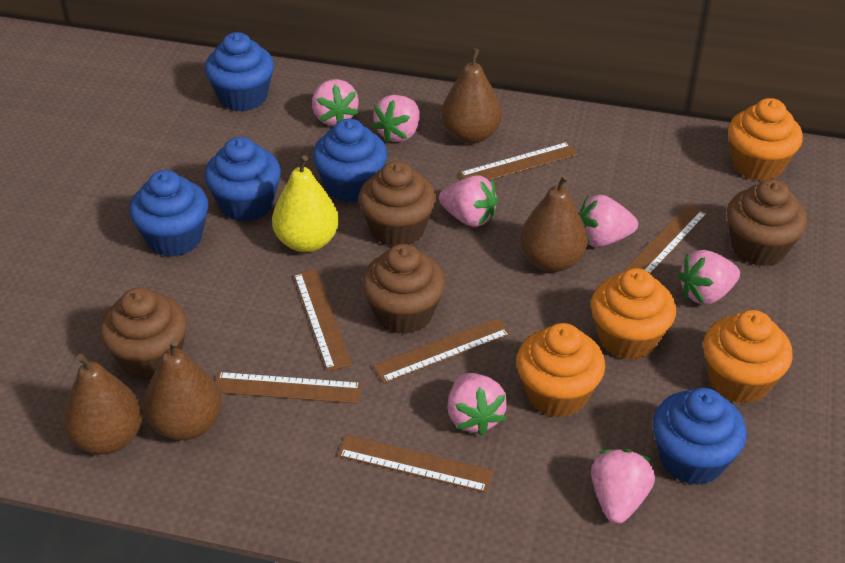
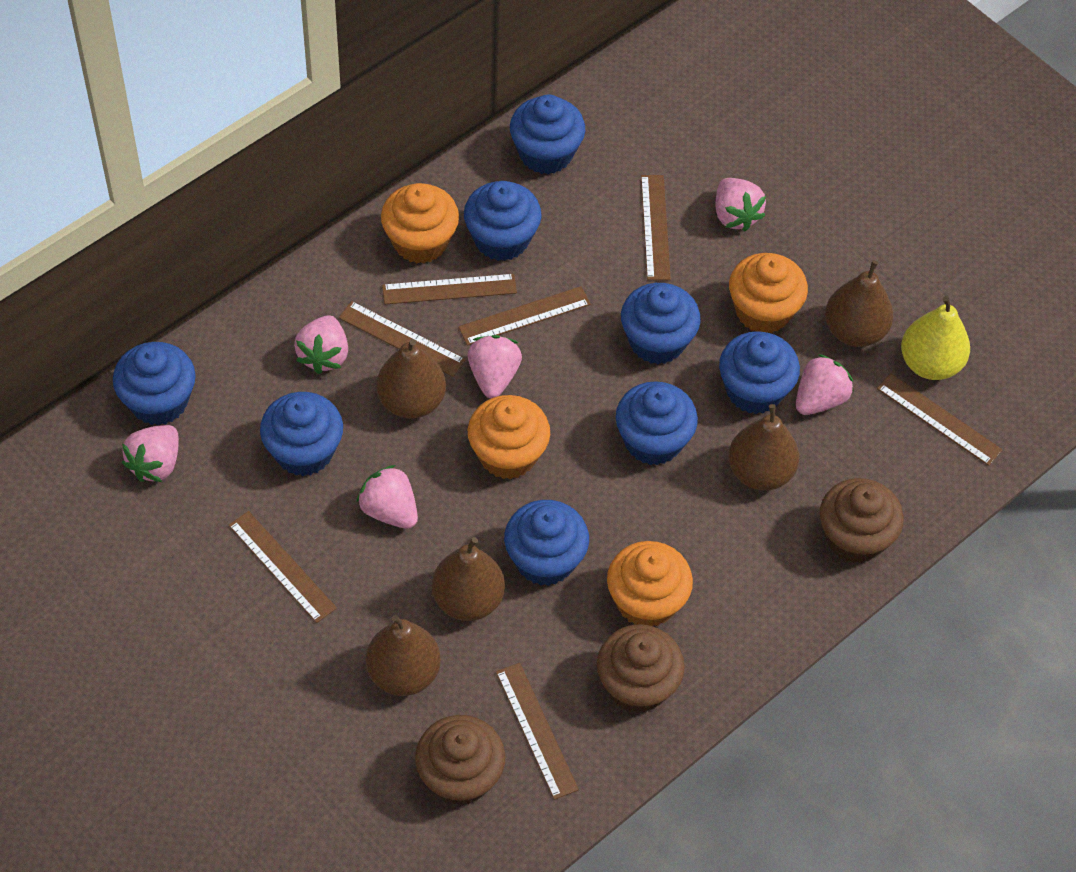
blue cupcake: 5 -> 8
brown cupcake: 4 -> 3
brown pear: 4 -> 5
brown ruler: 6 -> 7
pink strawberry: 7 -> 6

